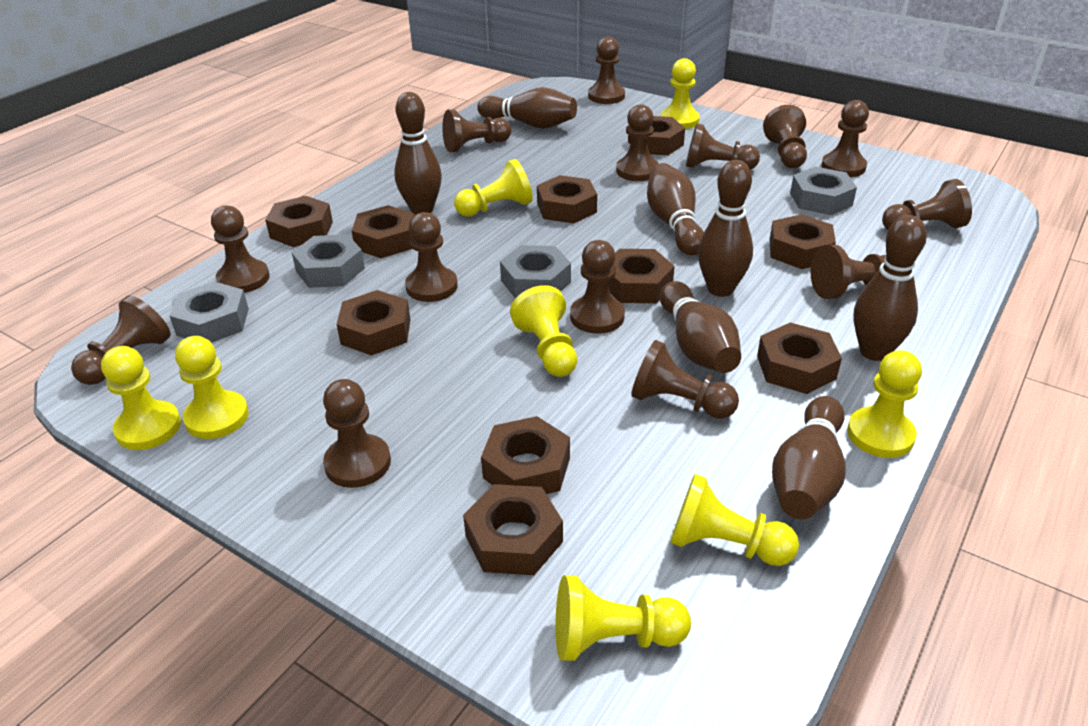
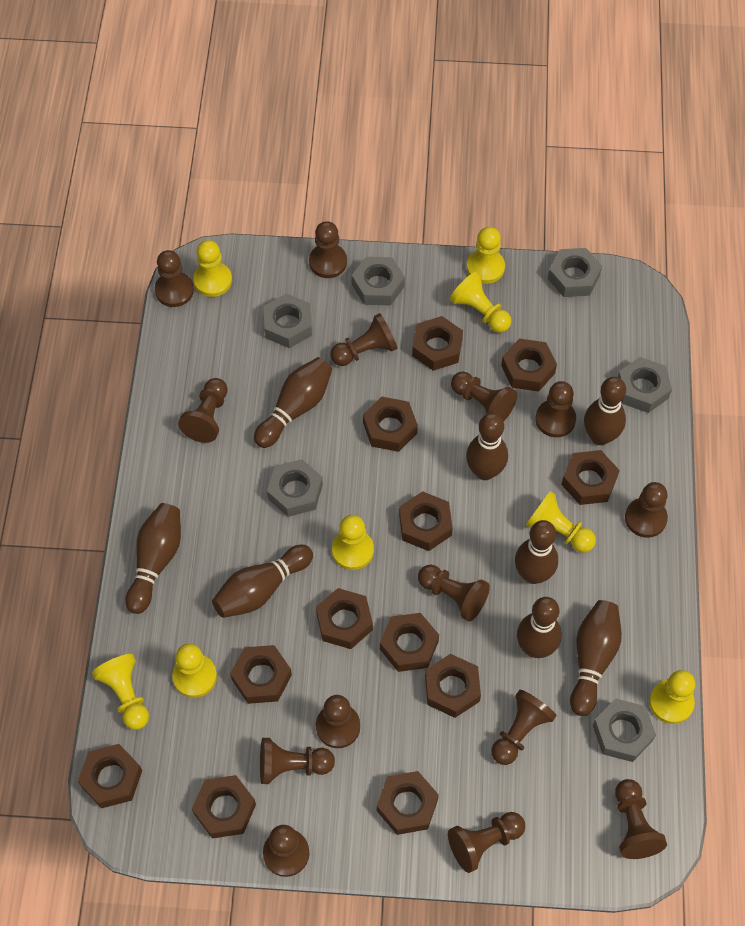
brown bowling pin: 7 -> 8
brown nut: 10 -> 12
grey nut: 4 -> 6

